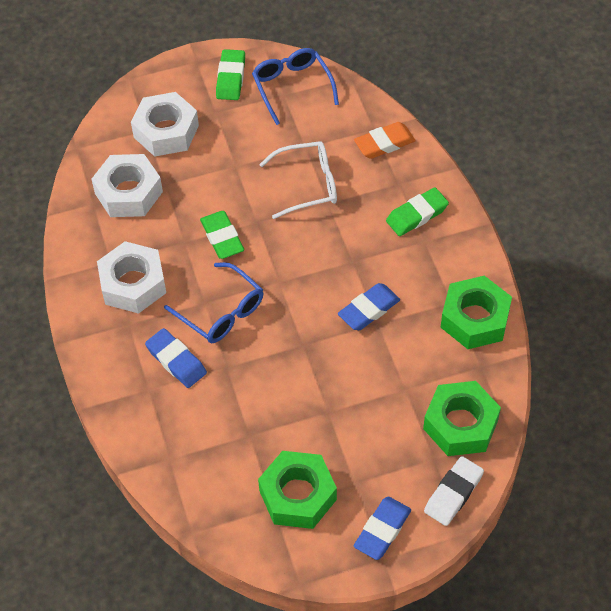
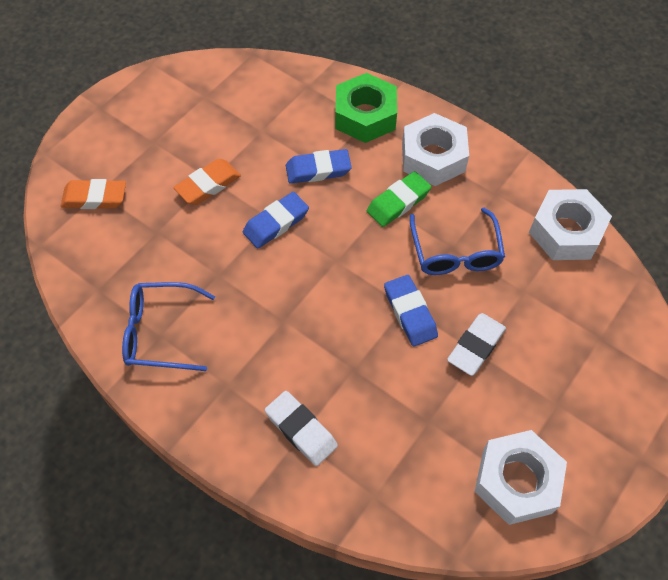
green eraser: 3 -> 1
green nut: 3 -> 1
orange eraser: 1 -> 2
white eraser: 1 -> 2
white glasses: 1 -> 0

